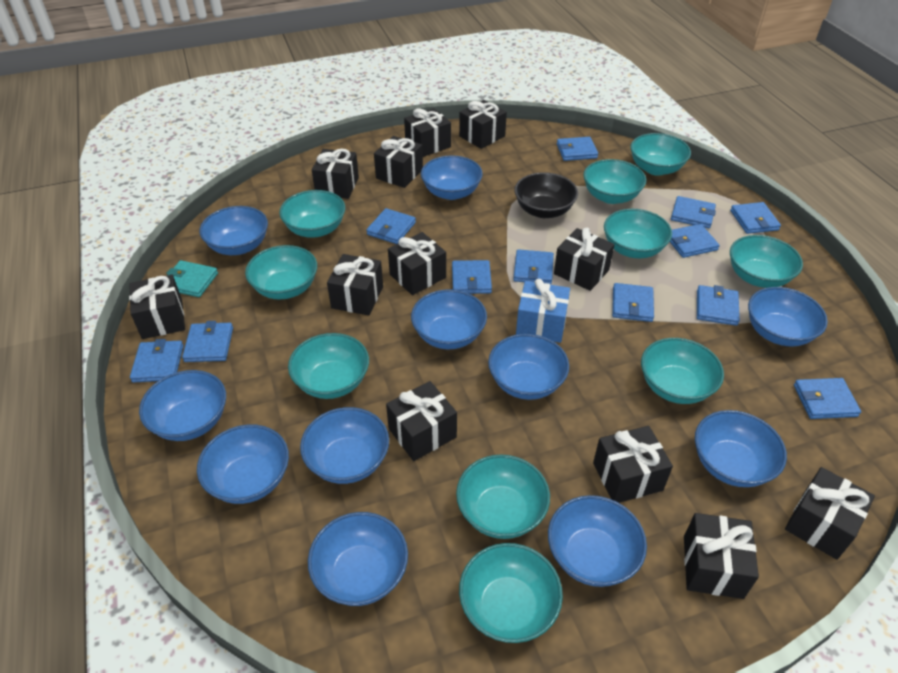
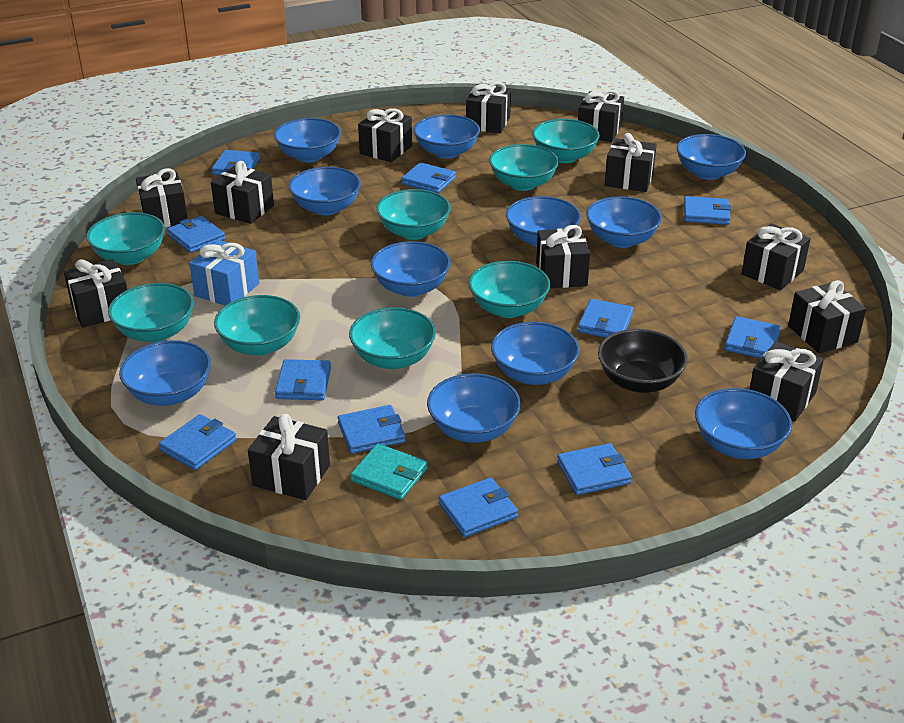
blue wallet: 12 -> 11
turquoise bowl: 10 -> 8

